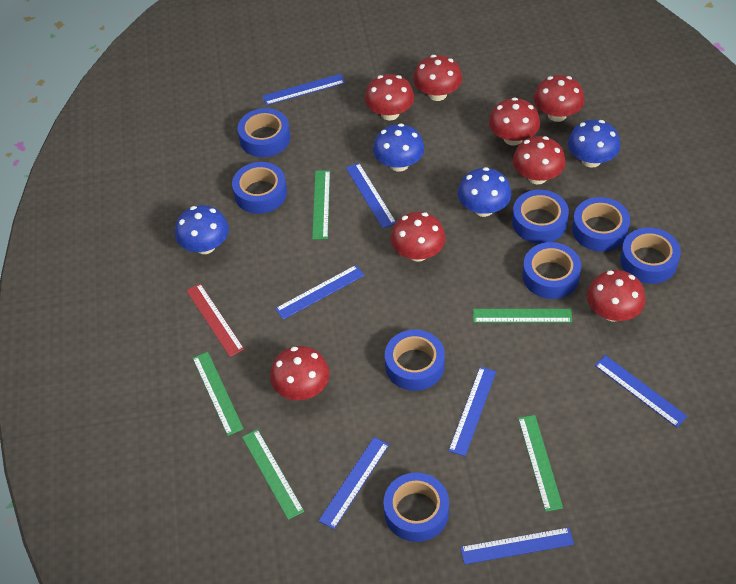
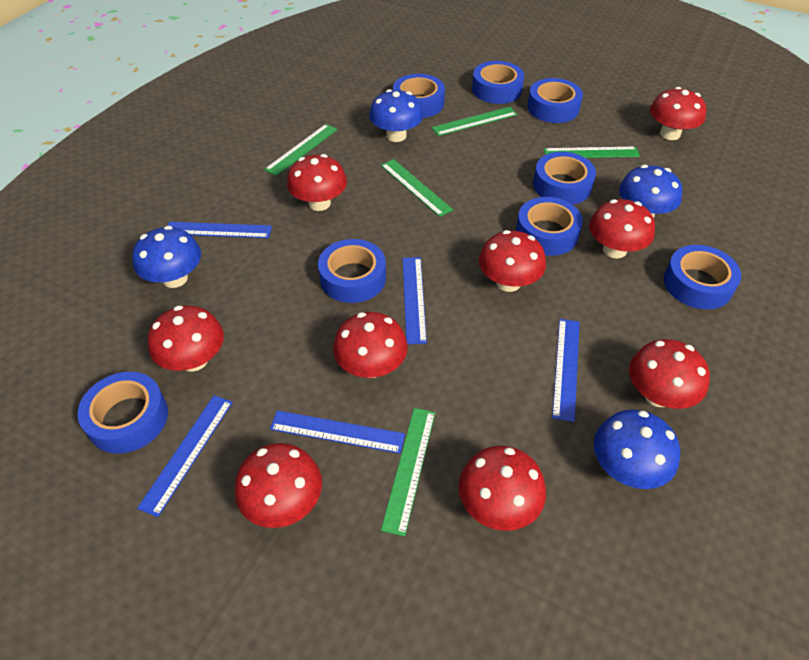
blue ruler: 7 -> 5
red mushroom: 8 -> 9
red ruler: 1 -> 0

